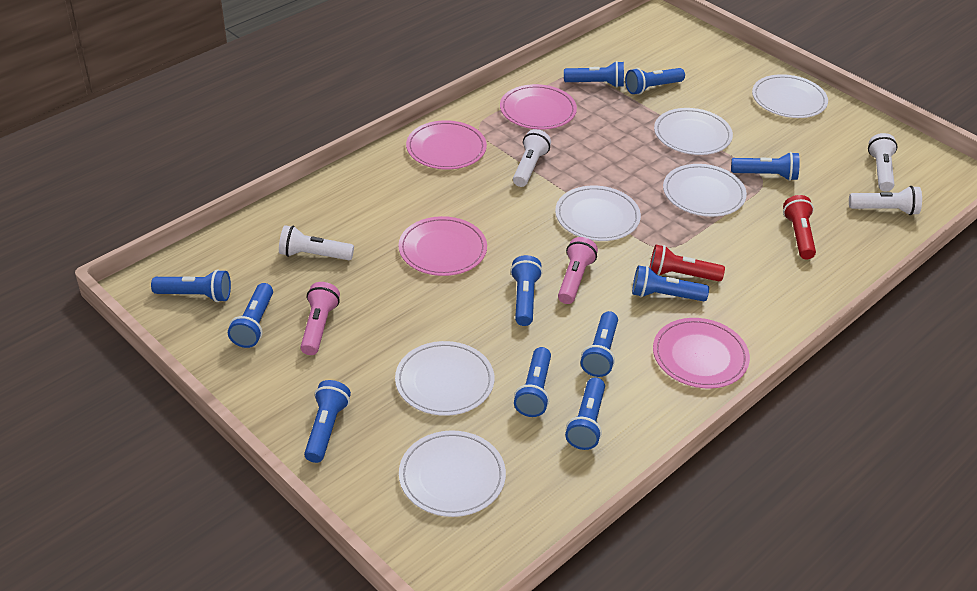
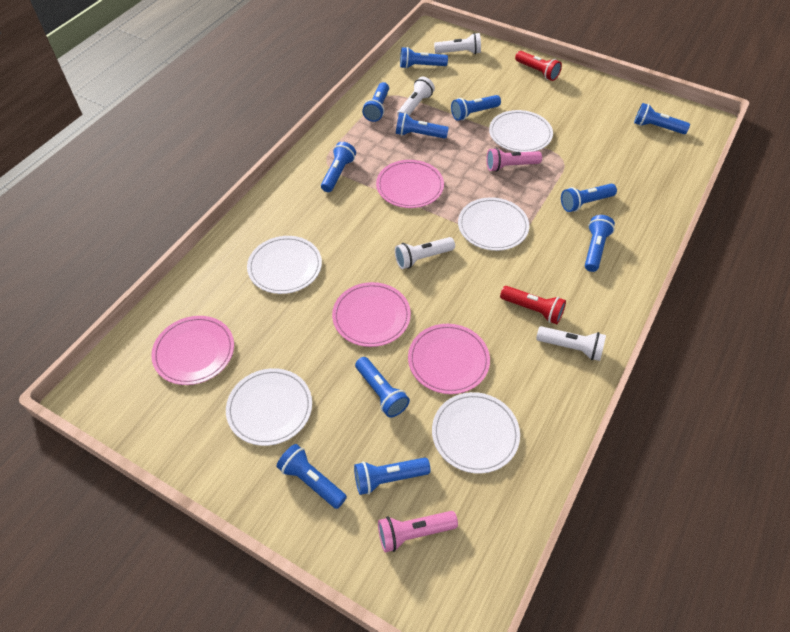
white plate: 6 -> 5

